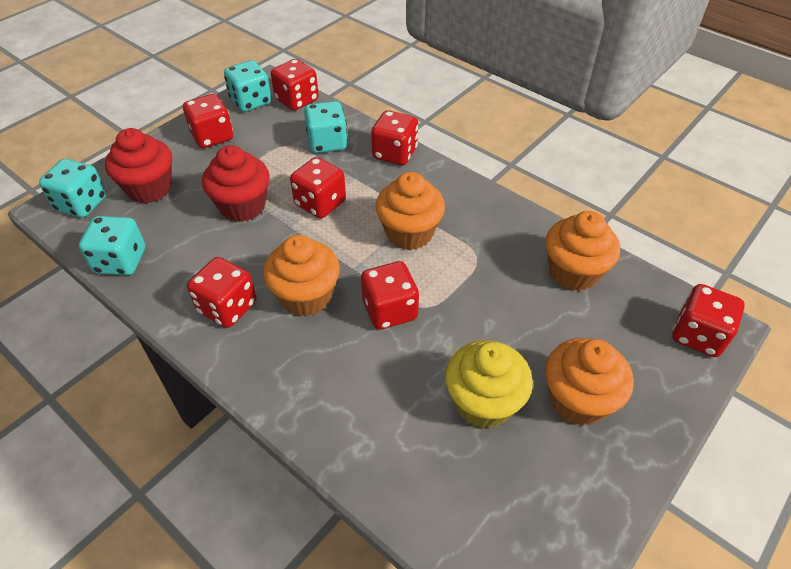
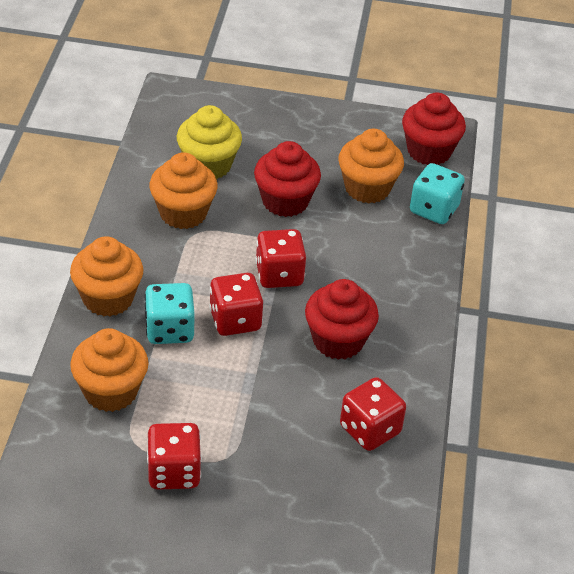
red cupcake: 2 -> 3
red dice: 7 -> 4
turquoise dice: 4 -> 2

